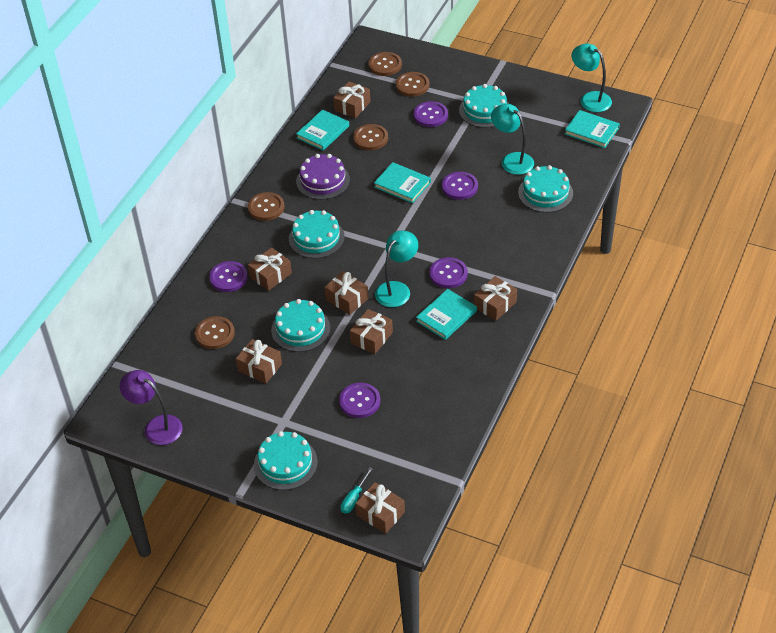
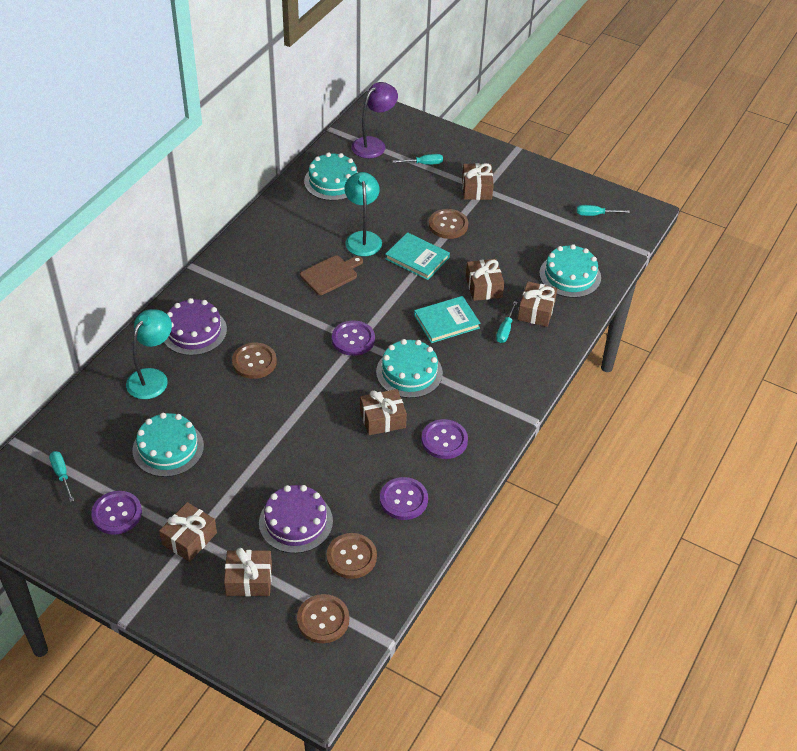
brown button: 5 -> 4
brown cutting board: 0 -> 1
brown gift: 7 -> 6
purple button: 5 -> 4
purple cake: 1 -> 2
turquoise book: 4 -> 2
turquoise cake: 5 -> 4
turquoise lamp: 3 -> 2
turquoise screwdriver: 1 -> 4

